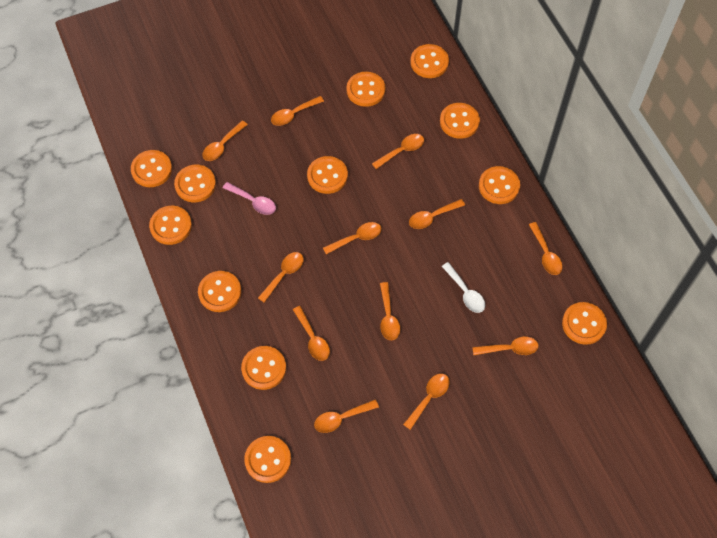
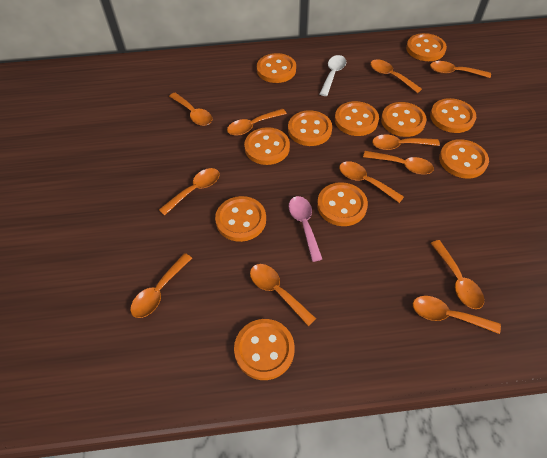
orange button: 12 -> 11

